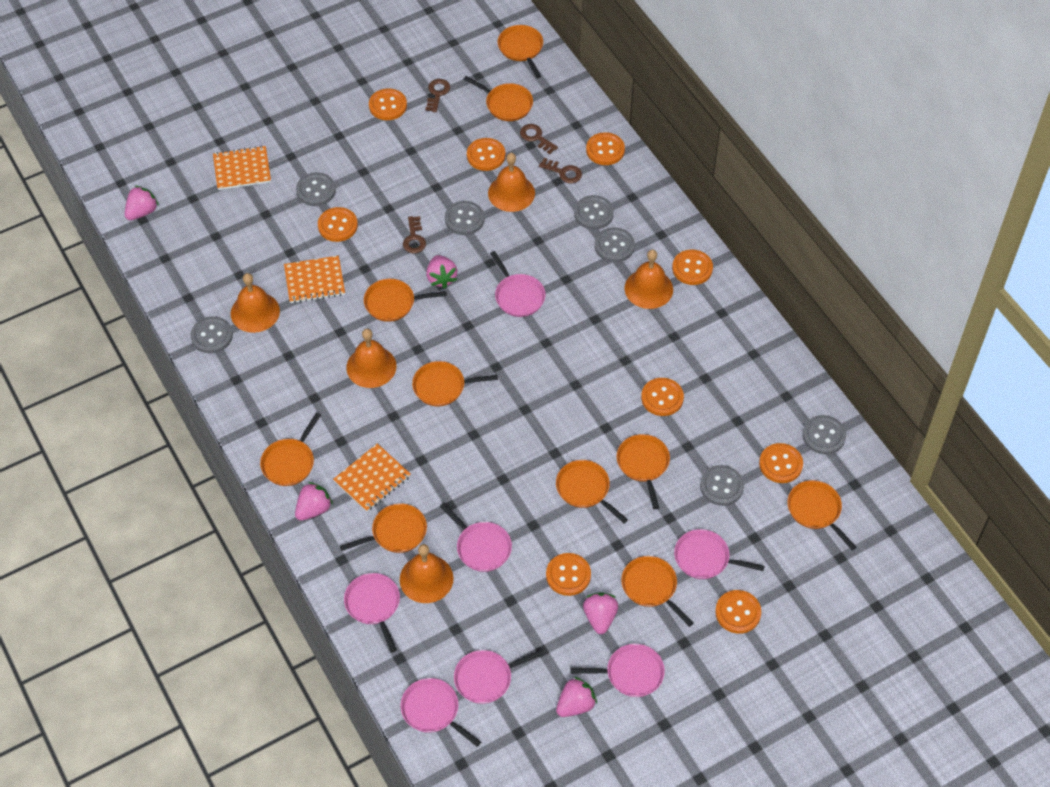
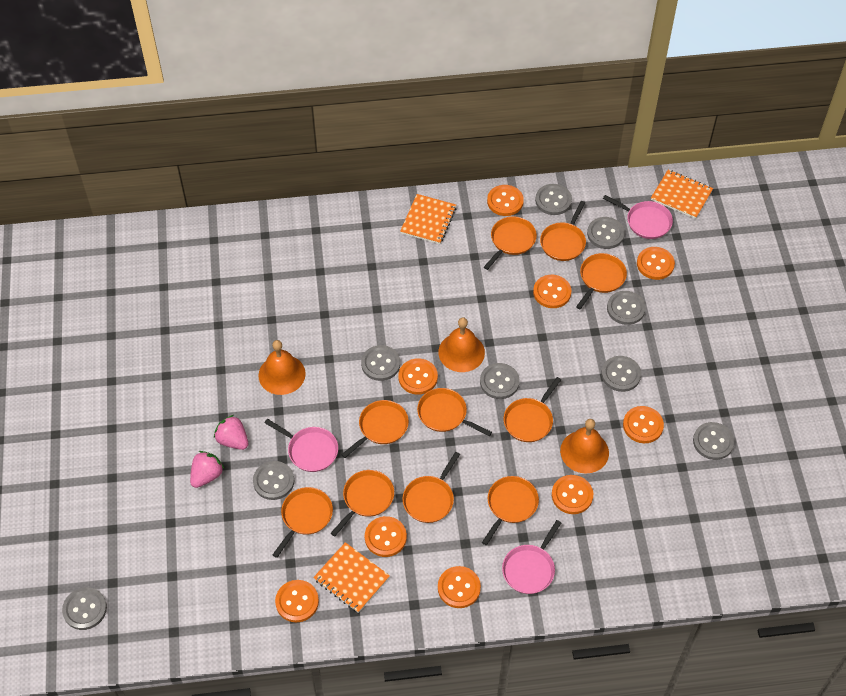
brown key: 4 -> 0
grey button: 7 -> 9
orange bell: 5 -> 3
pink pan: 7 -> 3
pink strawberry: 5 -> 2

